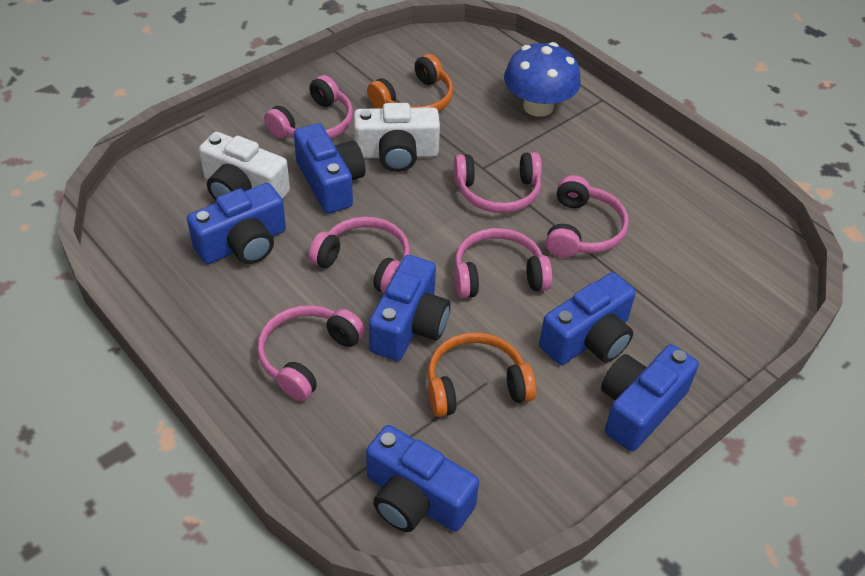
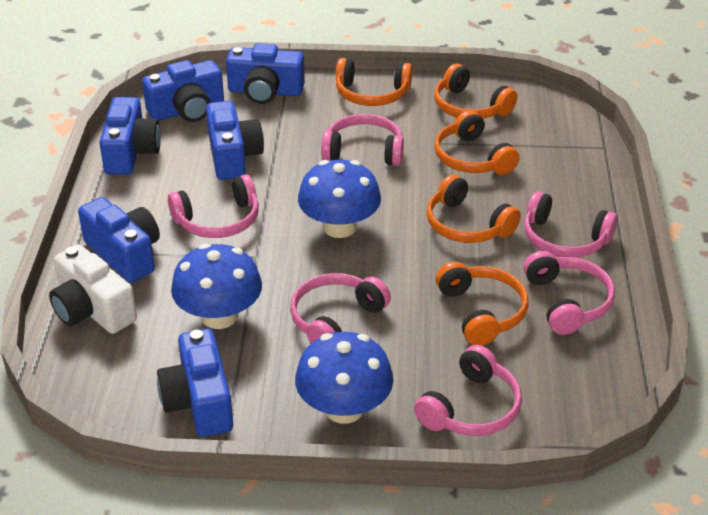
blue mushroom: 1 -> 3
orange headphones: 2 -> 5
white camera: 2 -> 1

